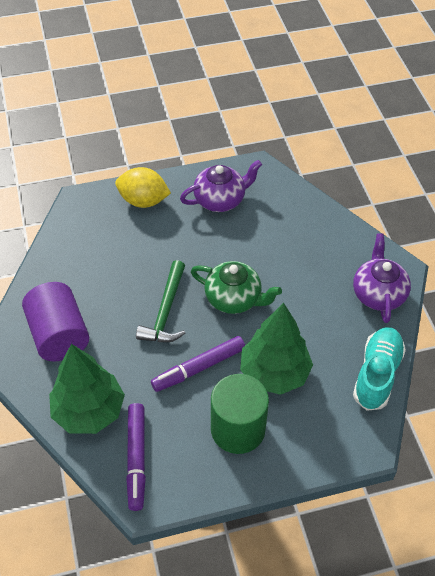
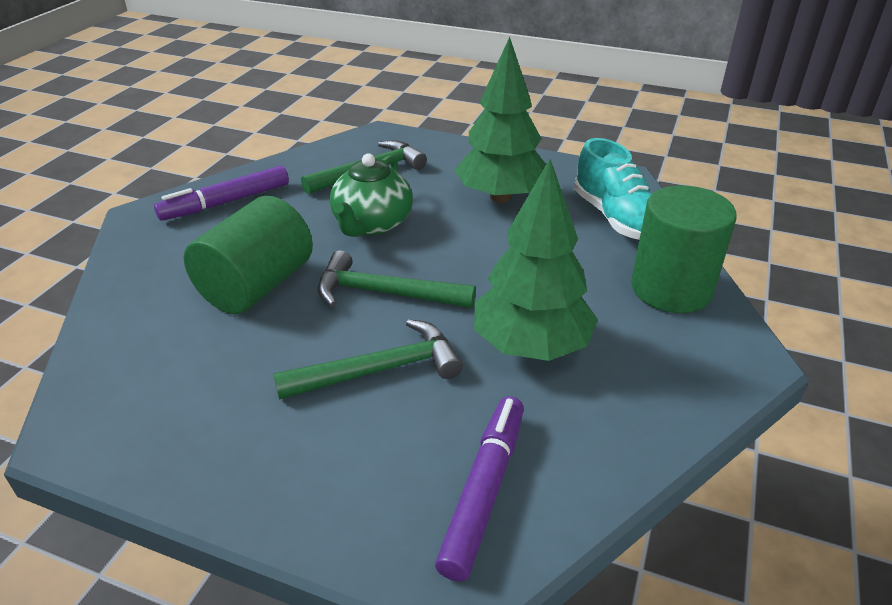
green cylinder: 1 -> 2
green hammer: 1 -> 3
purple cylinder: 1 -> 0
purple teapot: 2 -> 0
yellow lemon: 1 -> 0

